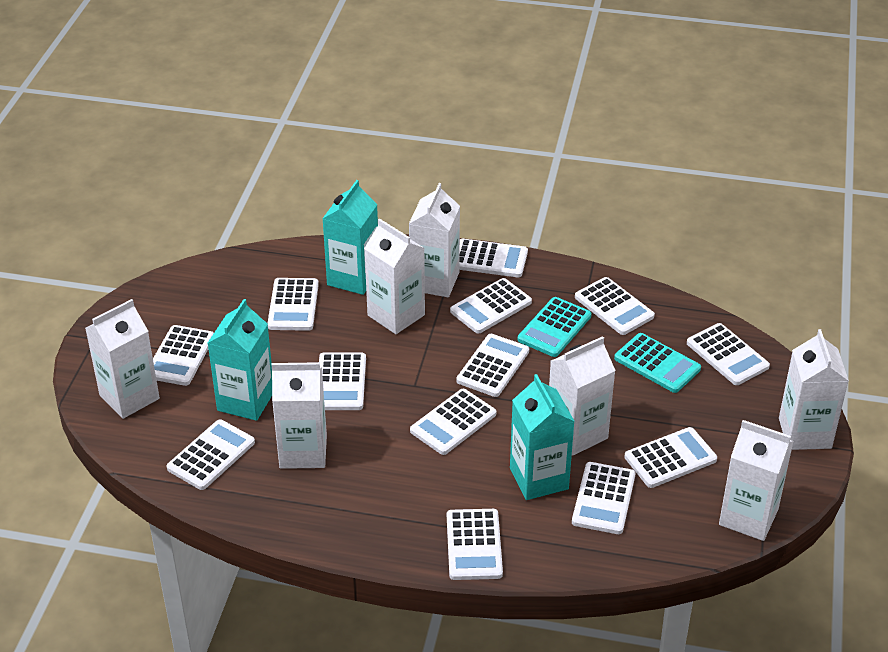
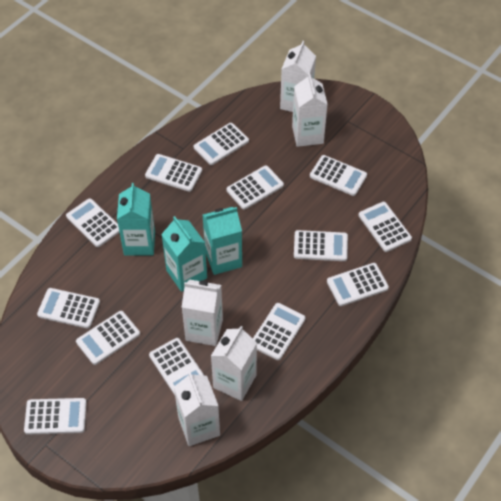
turquoise calculator: 2 -> 0
white carton: 7 -> 5

